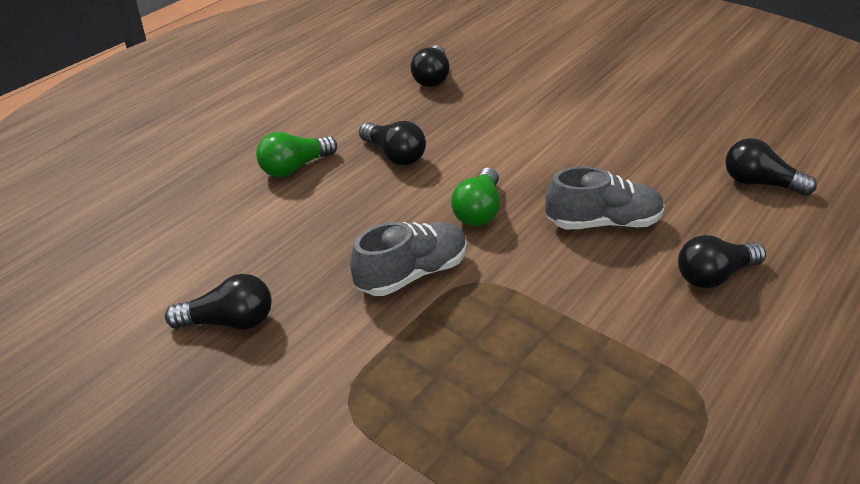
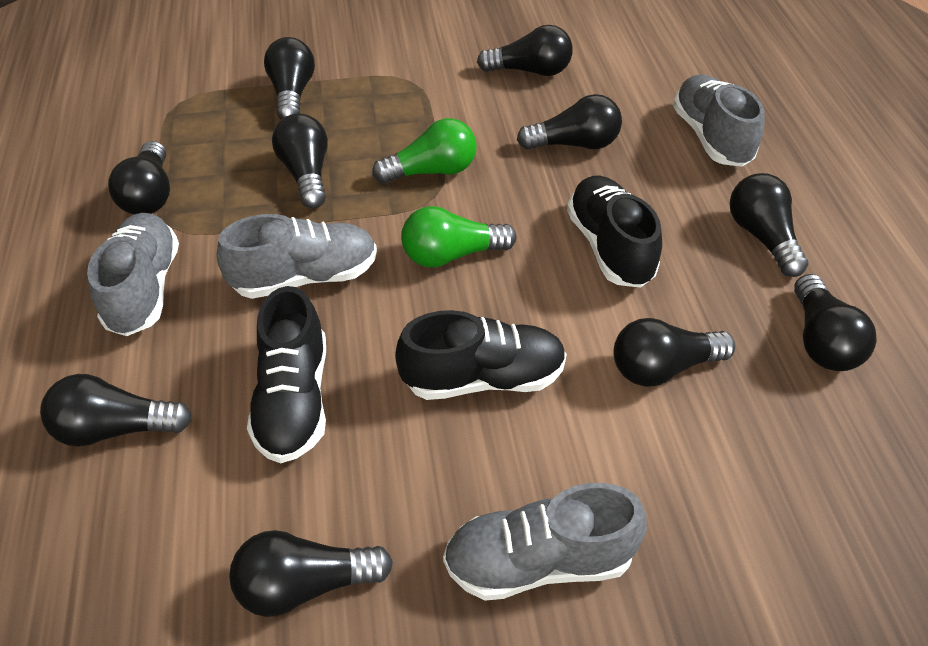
black light bulb: 5 -> 10
black shoe: 0 -> 3
grey shoe: 2 -> 4

